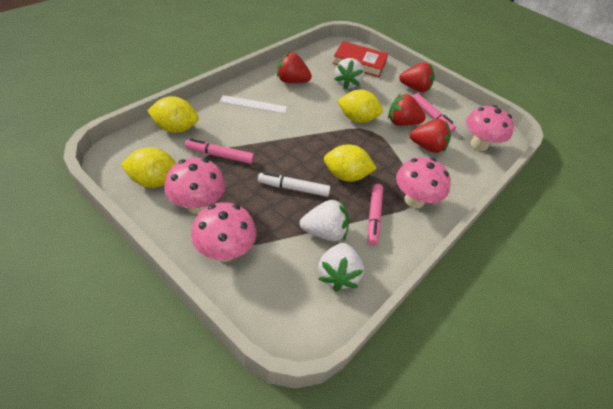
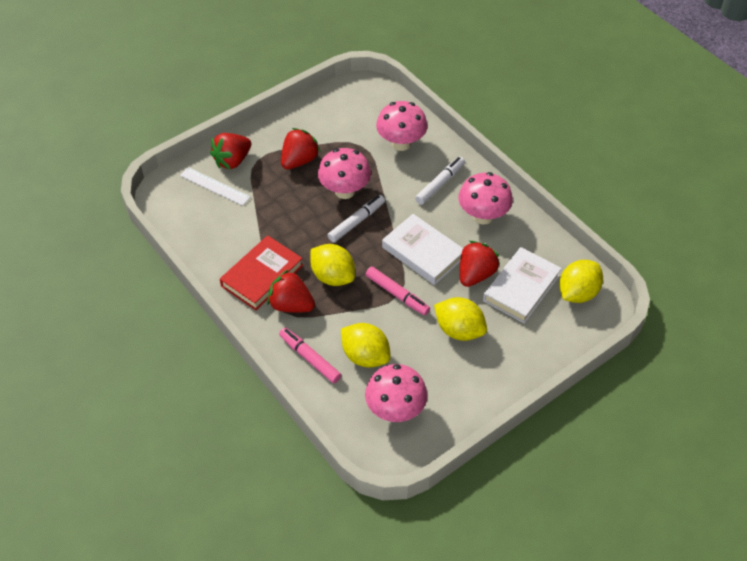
pink marker: 3 -> 2
white book: 0 -> 2
white marker: 1 -> 2
white strawberry: 3 -> 0

